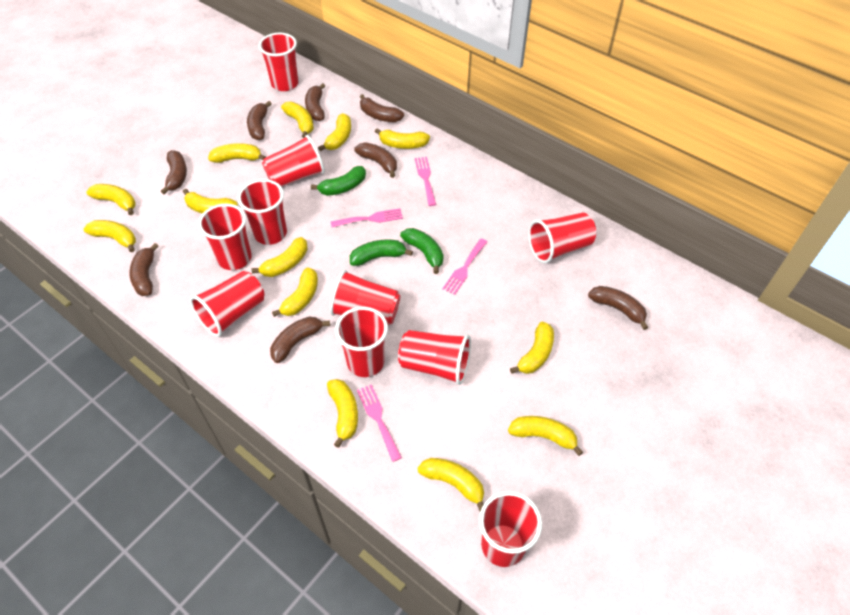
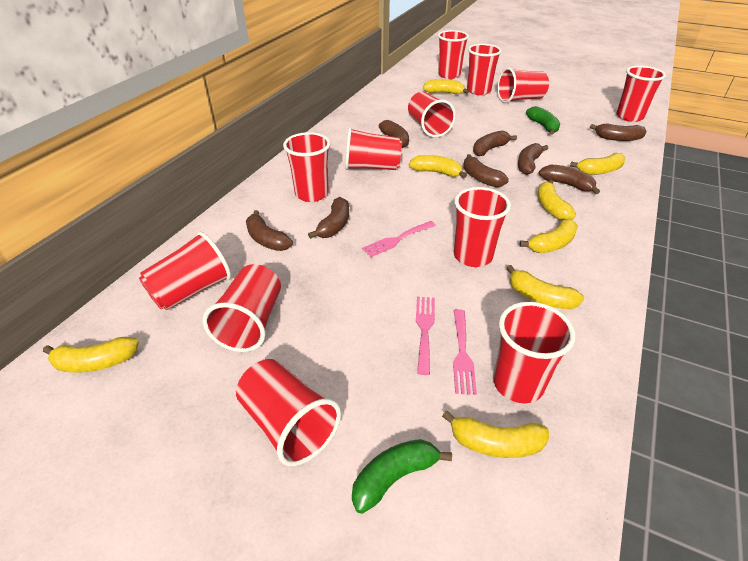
green banana: 3 -> 2
pink fork: 4 -> 3
red cup: 10 -> 12
yellow banana: 13 -> 8

